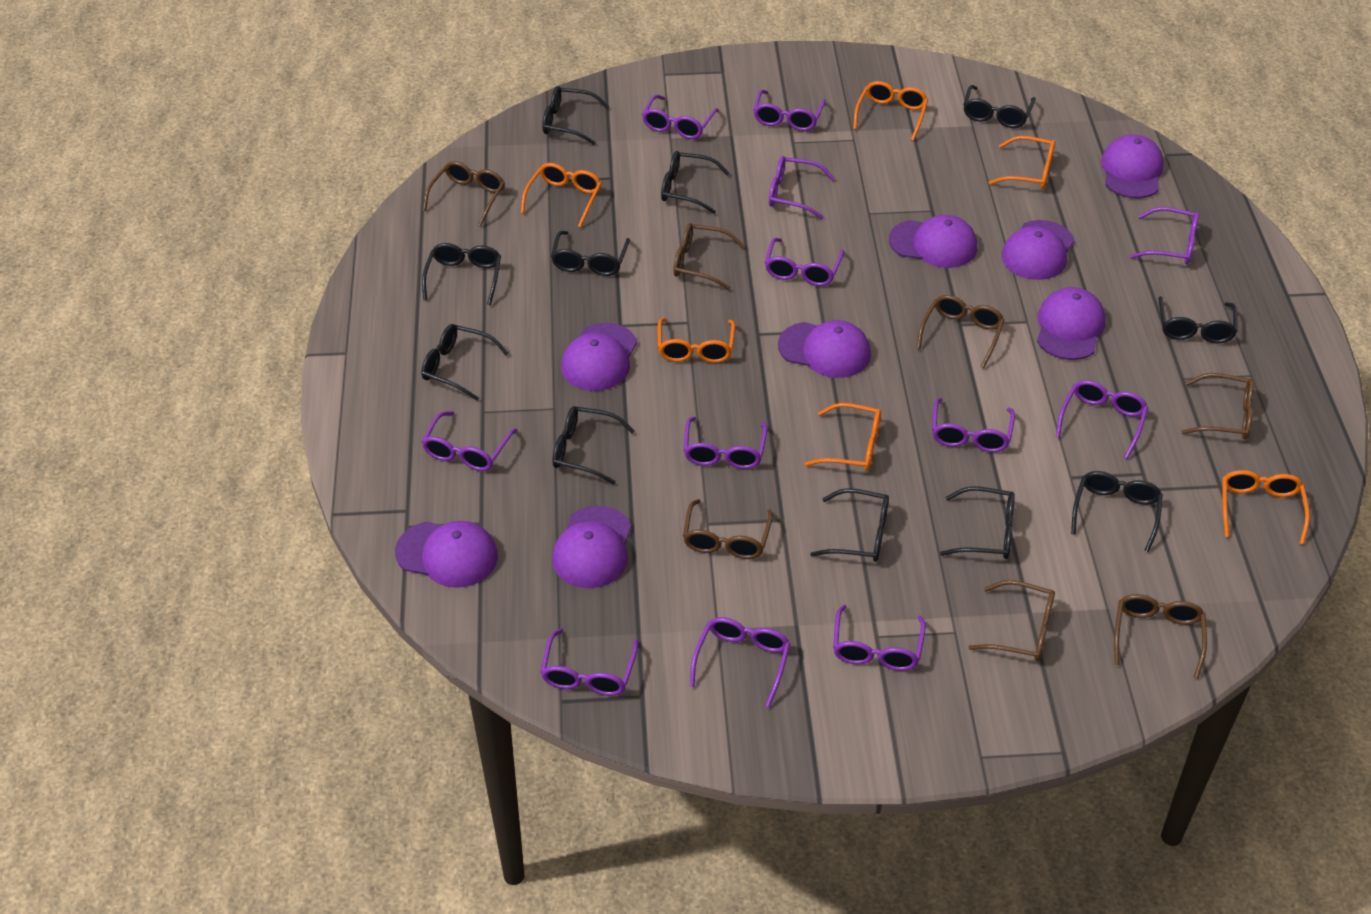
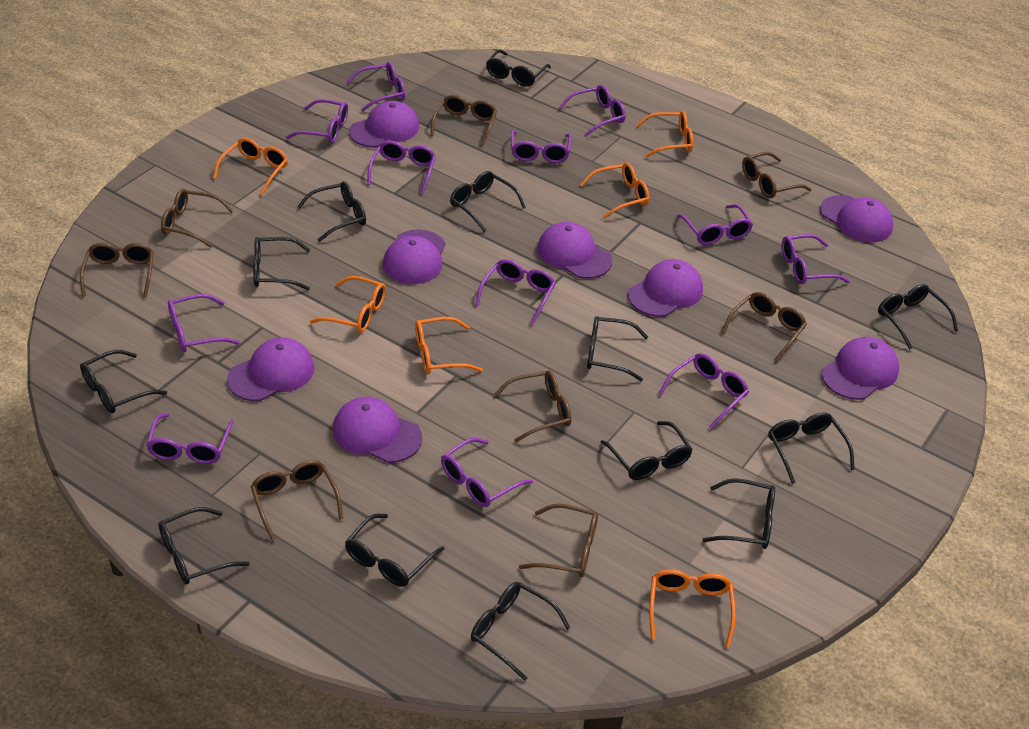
black glasses: 11 -> 13
brown glasses: 7 -> 8

